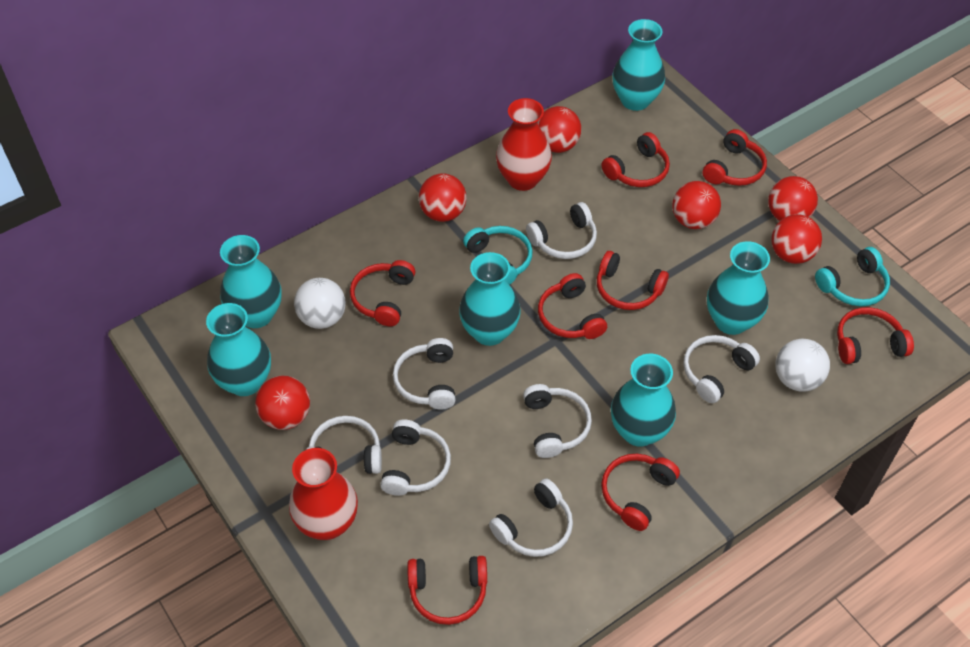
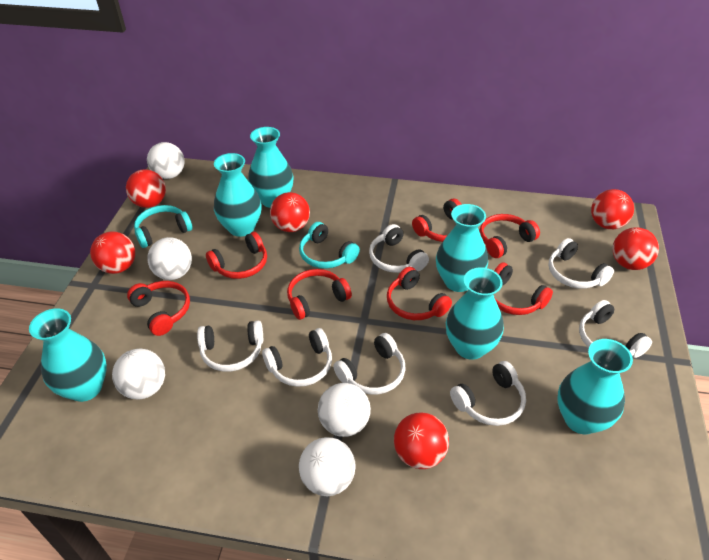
red headphones: 8 -> 7
red vase: 2 -> 0
white ball: 2 -> 5

